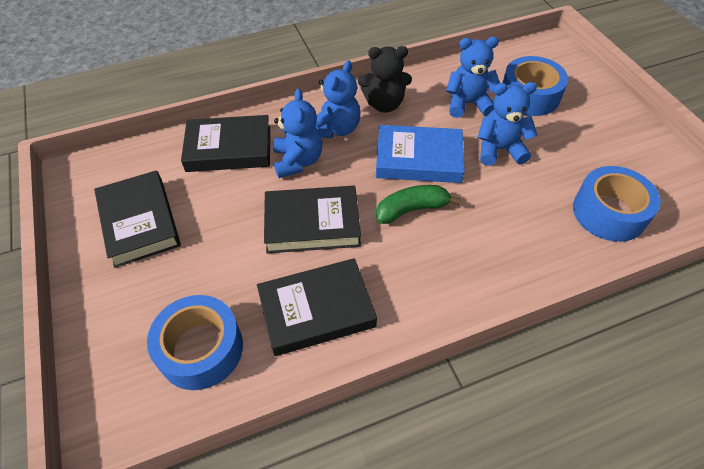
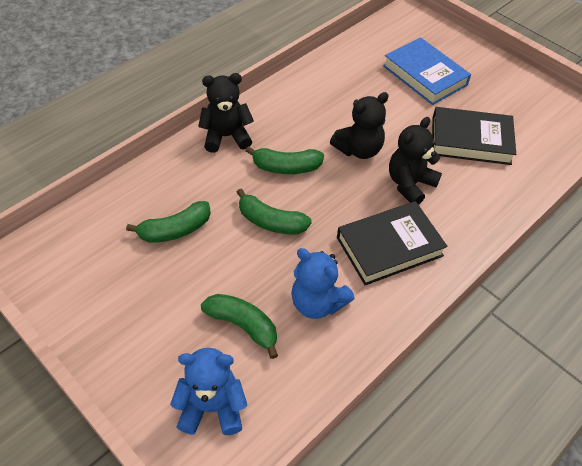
black book: 4 -> 2
black teddy bear: 1 -> 3
blue tape: 3 -> 0
blue teddy bear: 4 -> 2
green banana: 1 -> 4

